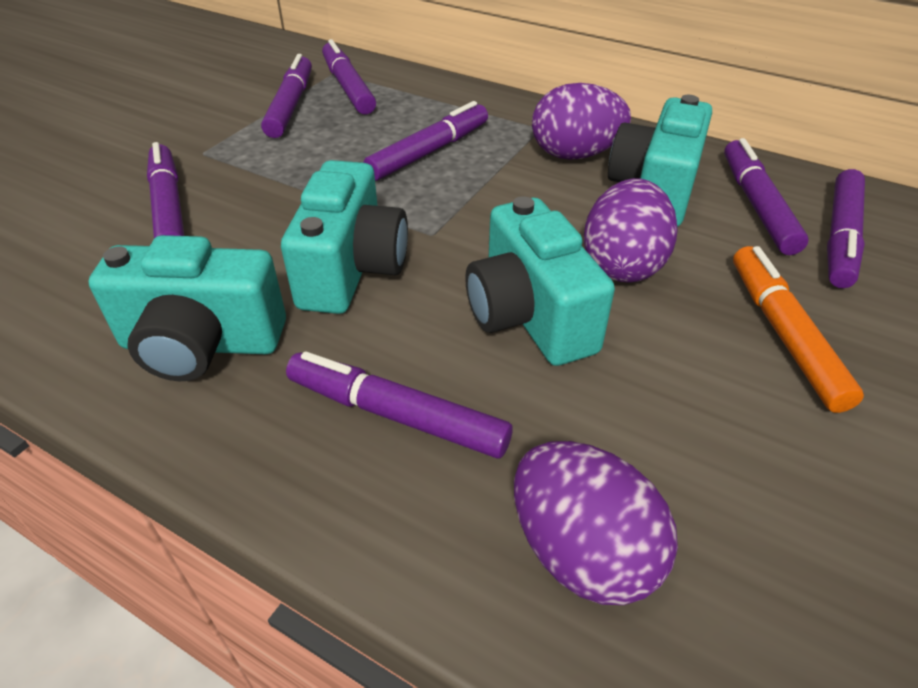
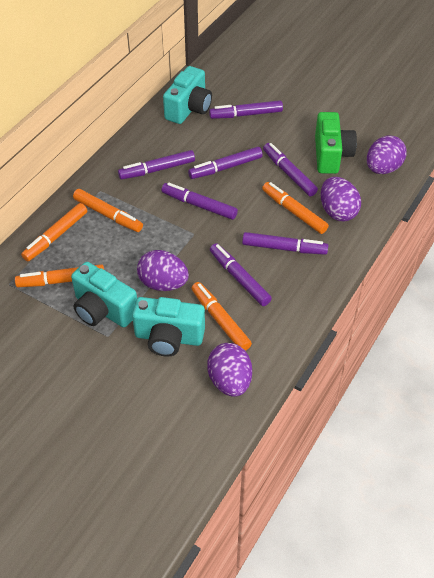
green camera: 0 -> 1
orange marker: 1 -> 5
purple egg: 3 -> 4
turquoise camera: 4 -> 3

